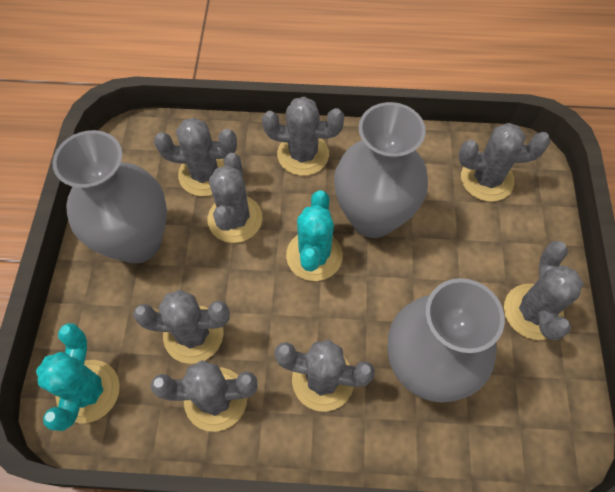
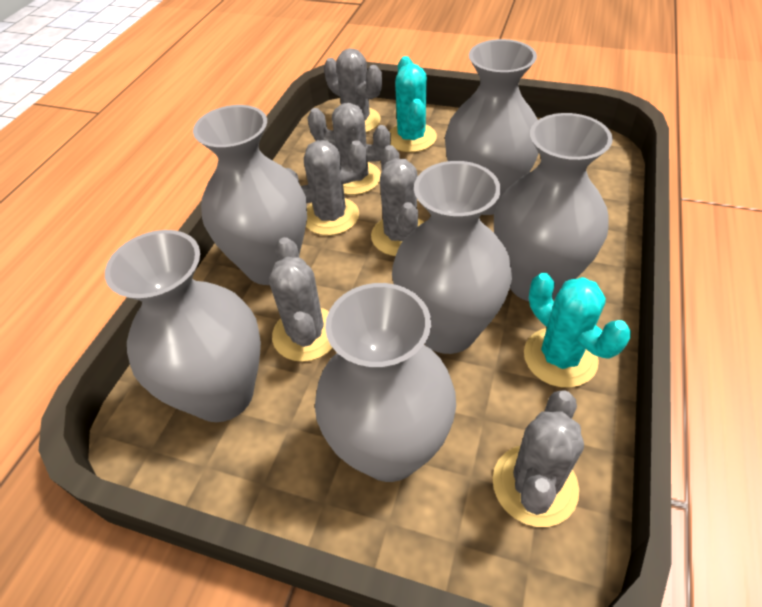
grey cactus: 8 -> 6
grey vase: 3 -> 6

